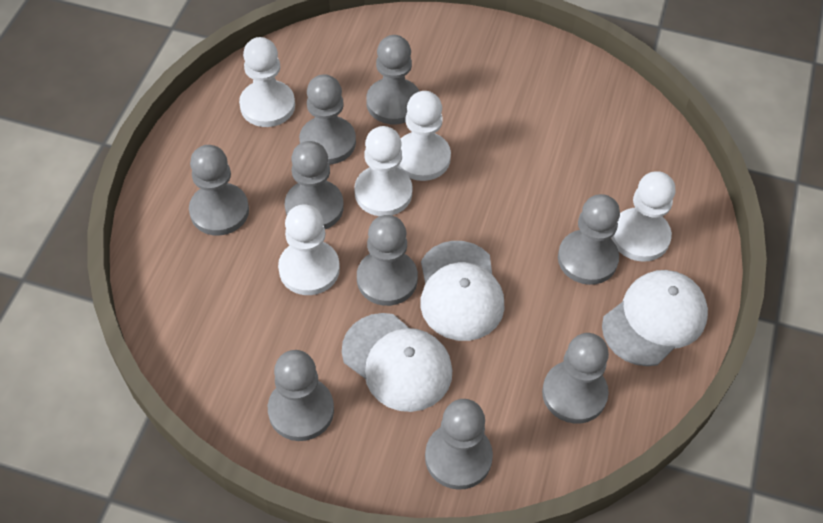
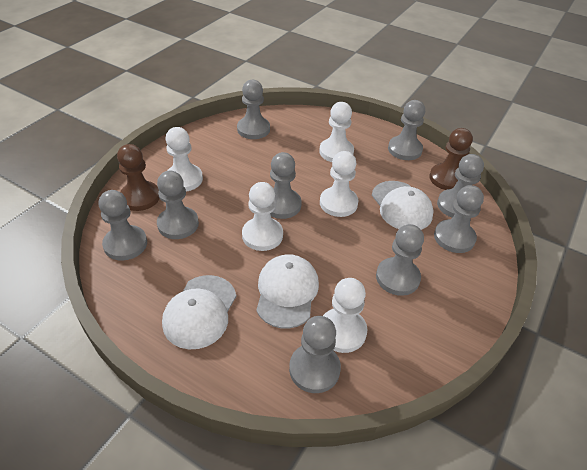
brown pawn: 0 -> 2

